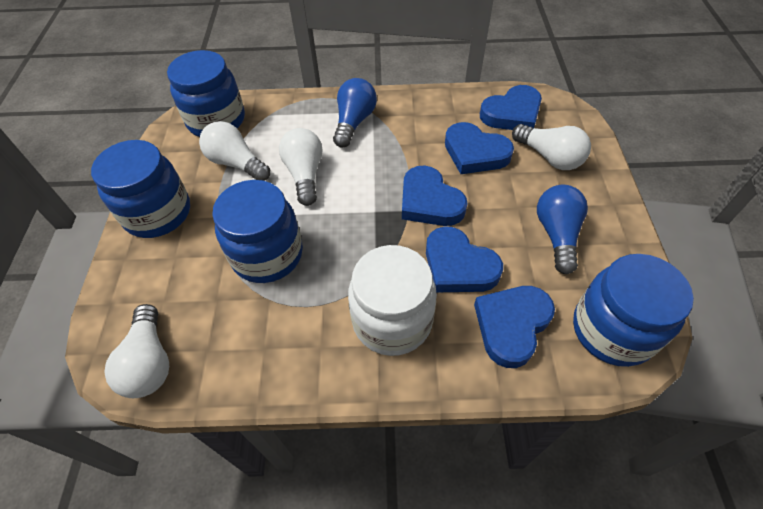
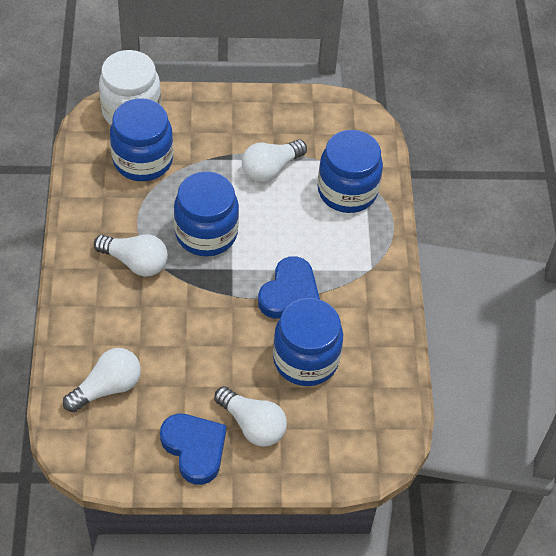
blue heart: 5 -> 2
blue light bulb: 2 -> 0

